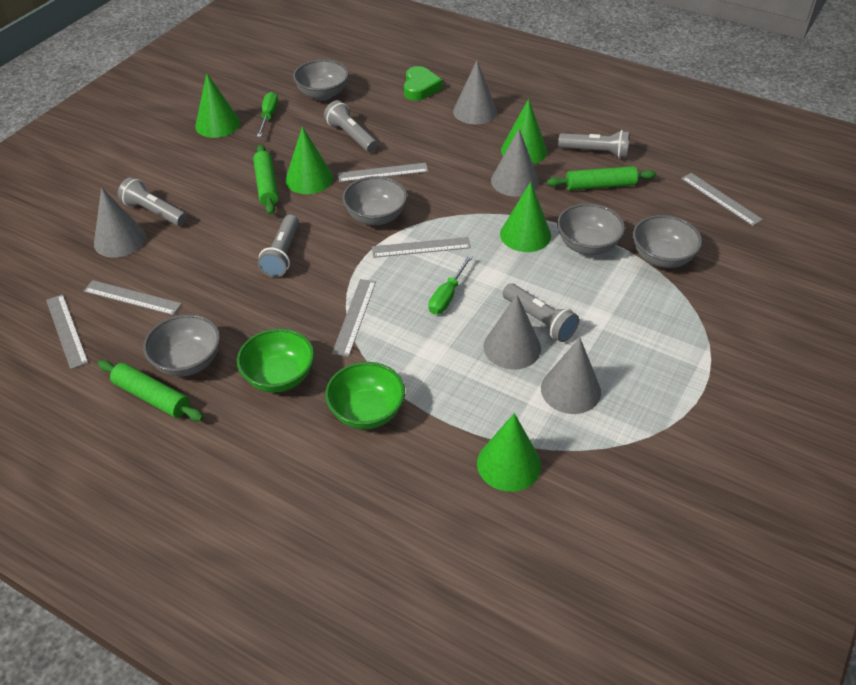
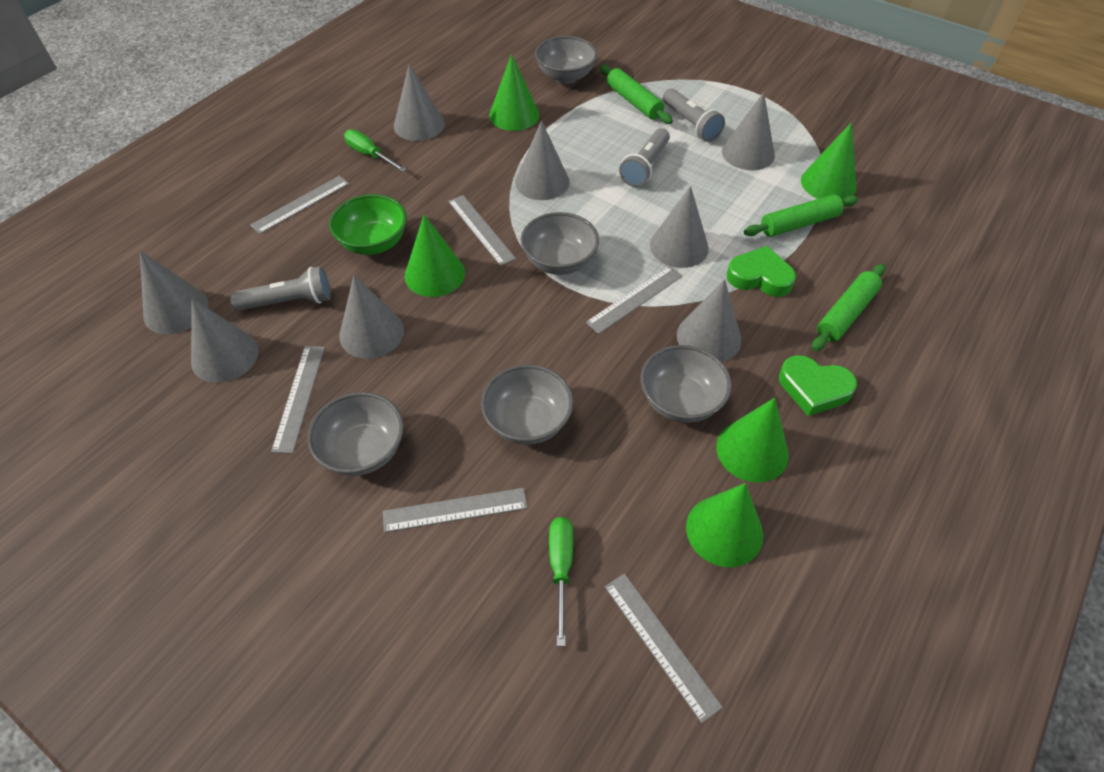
green bowl: 2 -> 1
green heart: 1 -> 2
grey cone: 5 -> 8
grey flashlight: 5 -> 3

